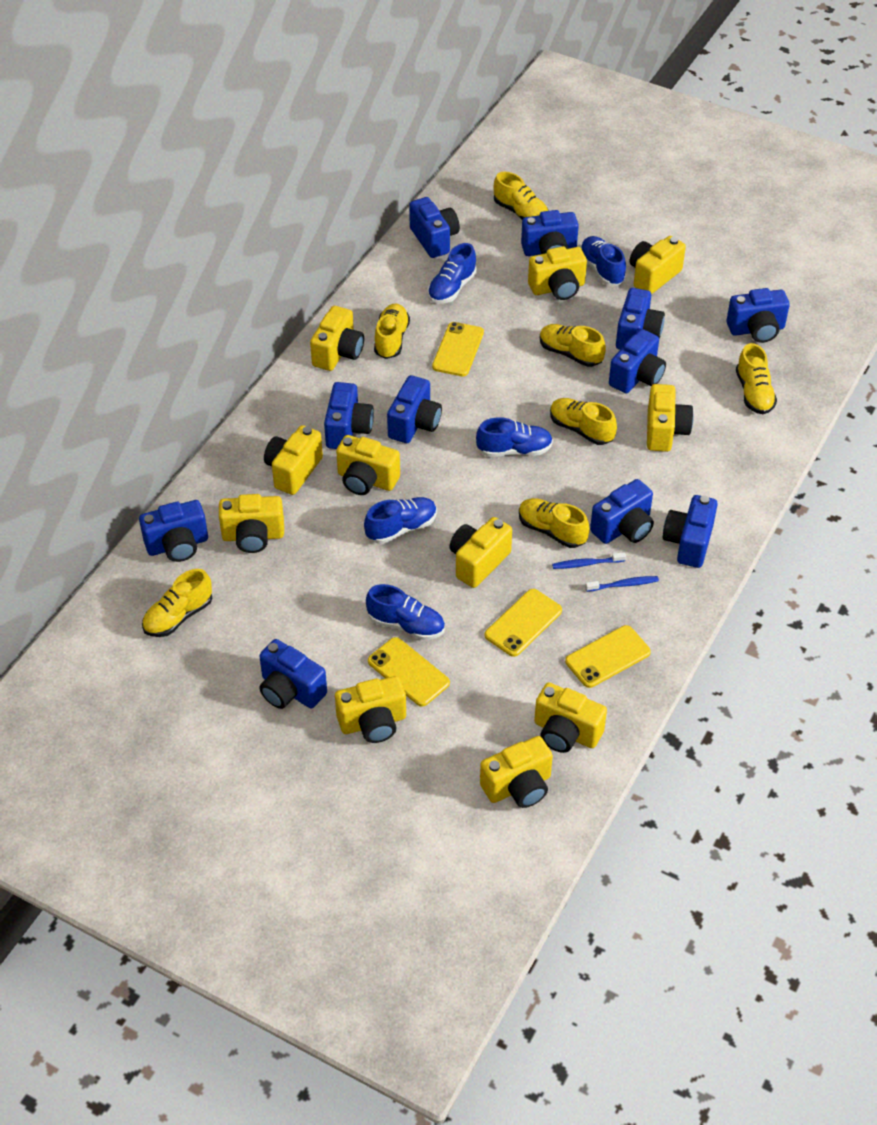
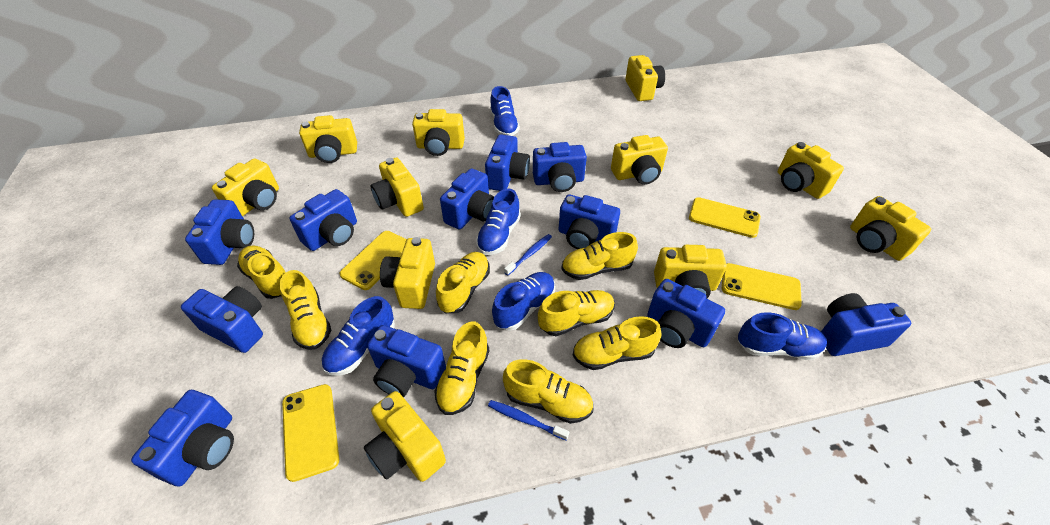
yellow shoe: 7 -> 8

